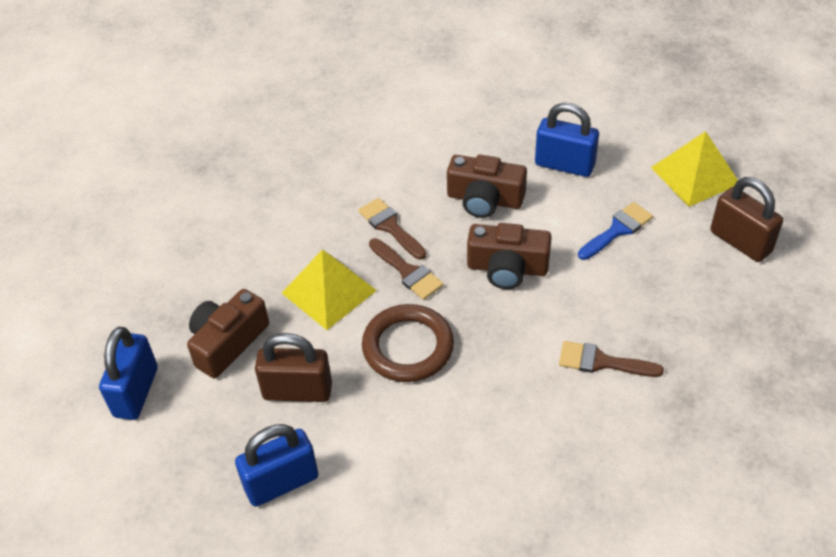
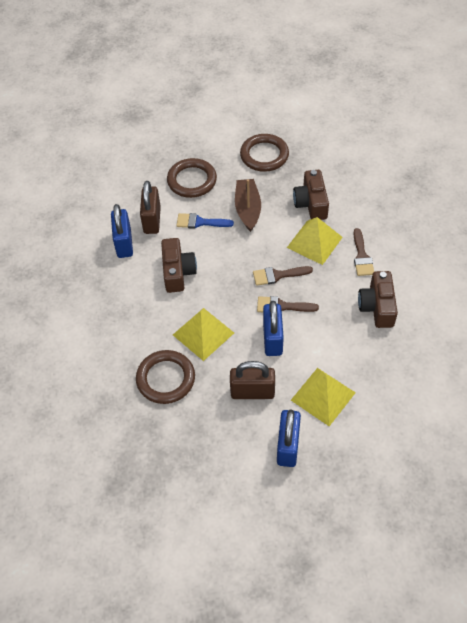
brown boat: 0 -> 1
brown ring: 1 -> 3
yellow pyramid: 2 -> 3

